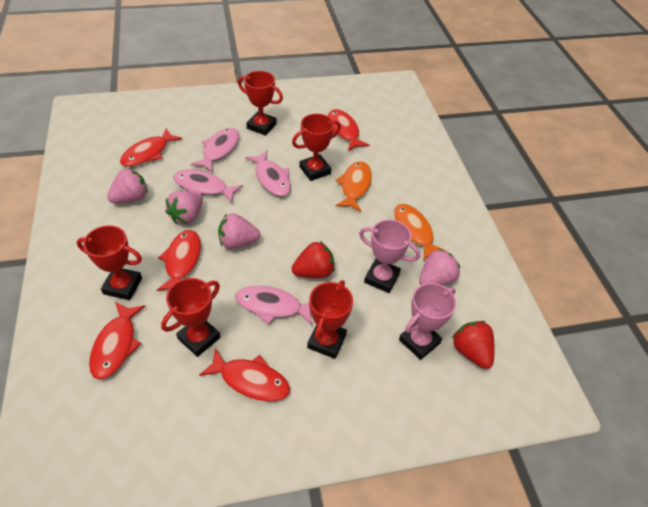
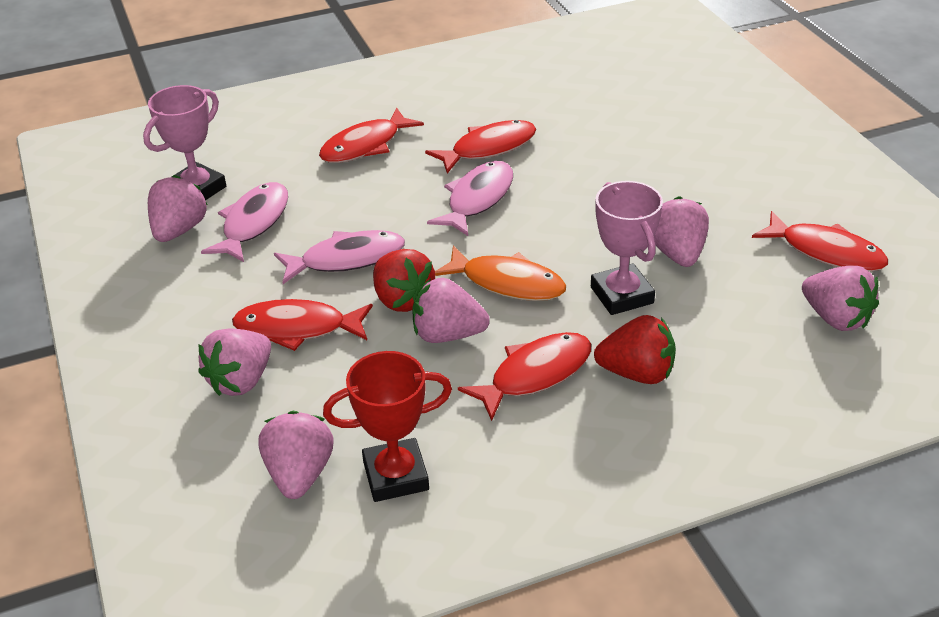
orange fish: 2 -> 1
pink fish: 4 -> 3
pink strawberry: 4 -> 6
red trophy: 5 -> 1

